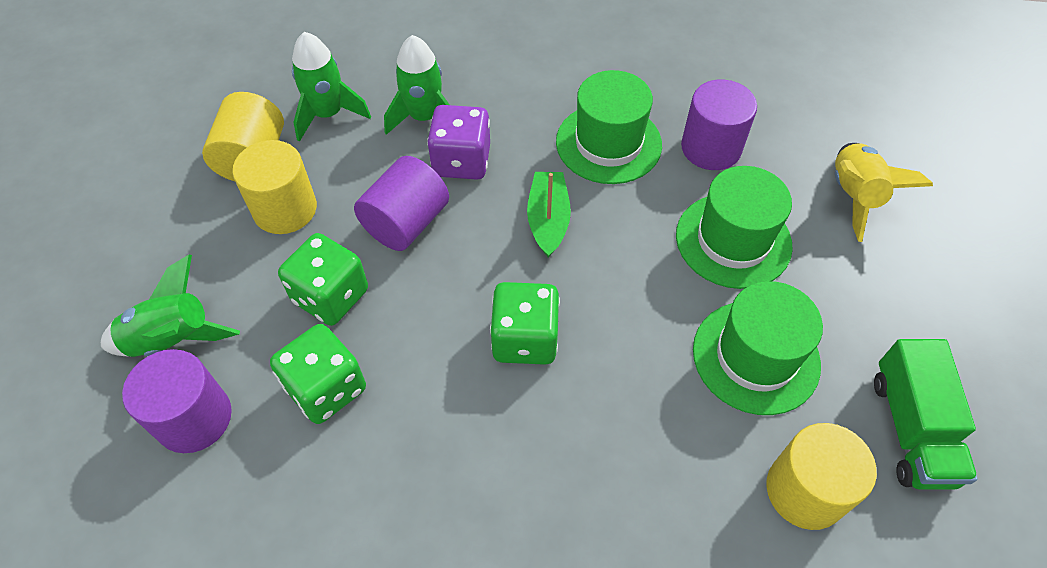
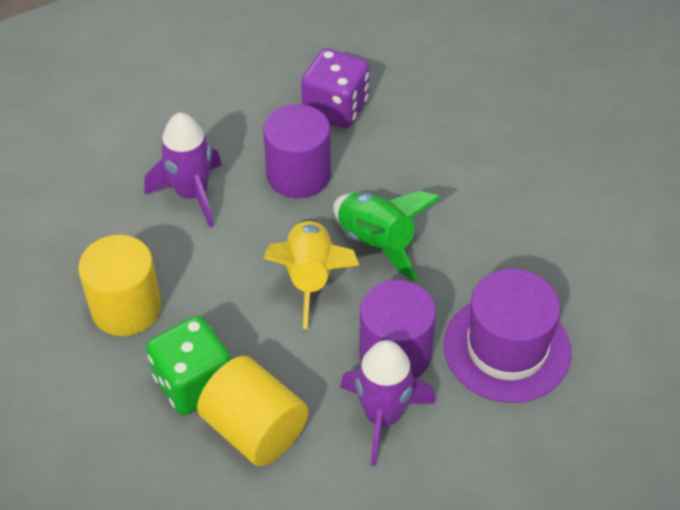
green boat: 1 -> 0
green dice: 3 -> 1
green hat: 3 -> 0
green rocket: 3 -> 1
green truck: 1 -> 0
purple cylinder: 3 -> 2
purple hat: 0 -> 1
purple rocket: 0 -> 2
yellow cylinder: 3 -> 2

